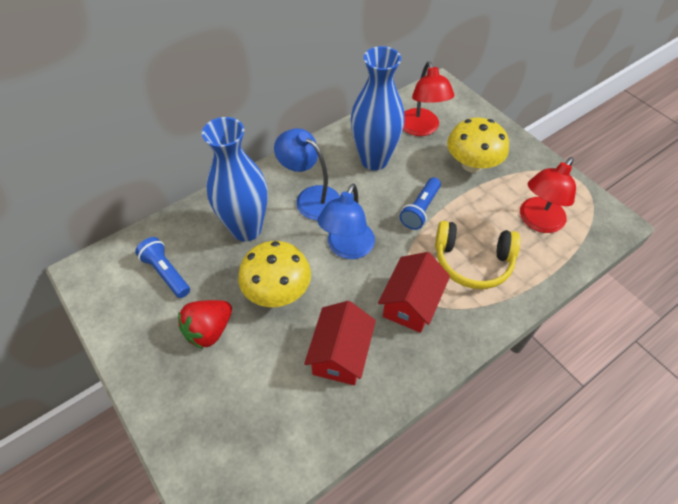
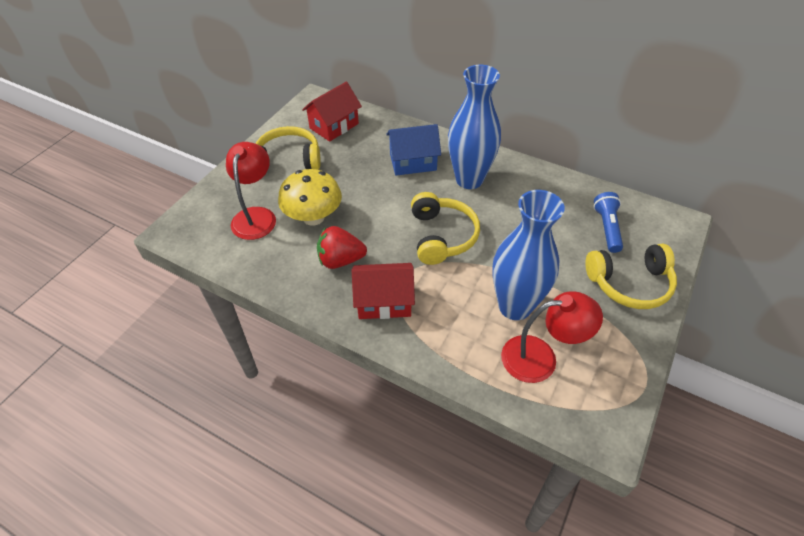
blue flashlight: 2 -> 1
blue house: 0 -> 1
blue lamp: 2 -> 0
yellow headphones: 1 -> 3
yellow mushroom: 2 -> 1

